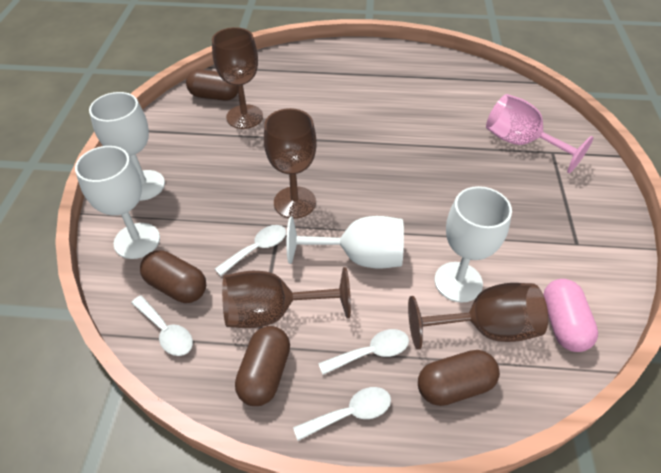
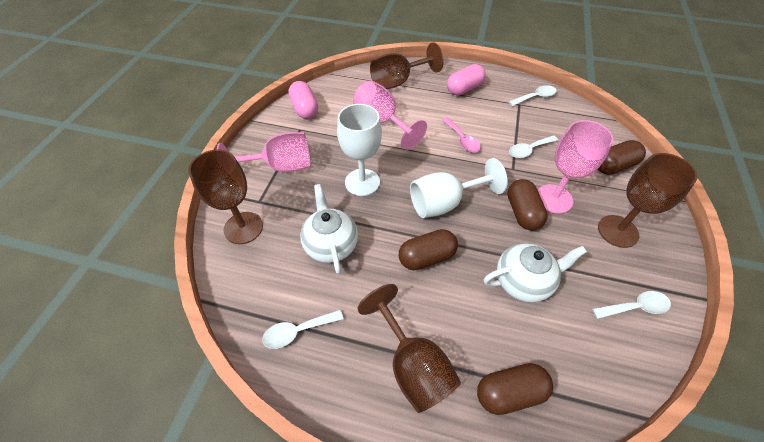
pink capsule: 1 -> 2
pink goblet: 1 -> 3
pink spoon: 0 -> 1
white goblet: 4 -> 2
white teapot: 0 -> 2

